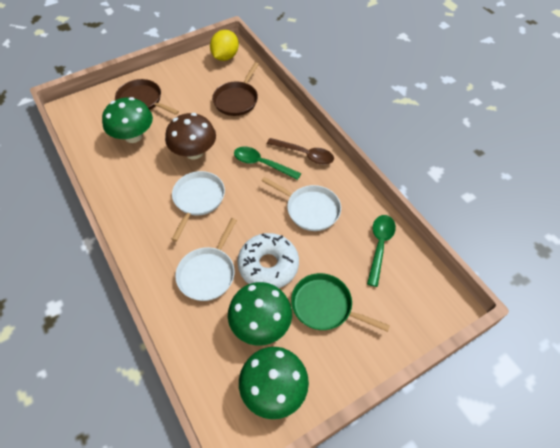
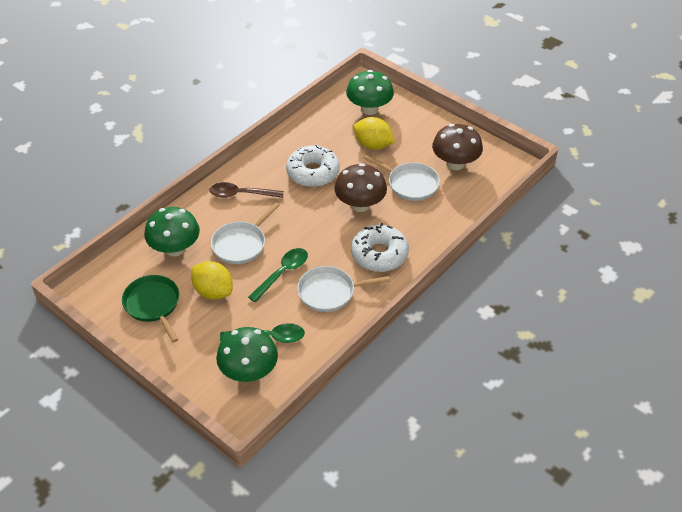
brown mushroom: 1 -> 2
brown pan: 2 -> 0
white donut: 1 -> 2
yellow lemon: 1 -> 2

